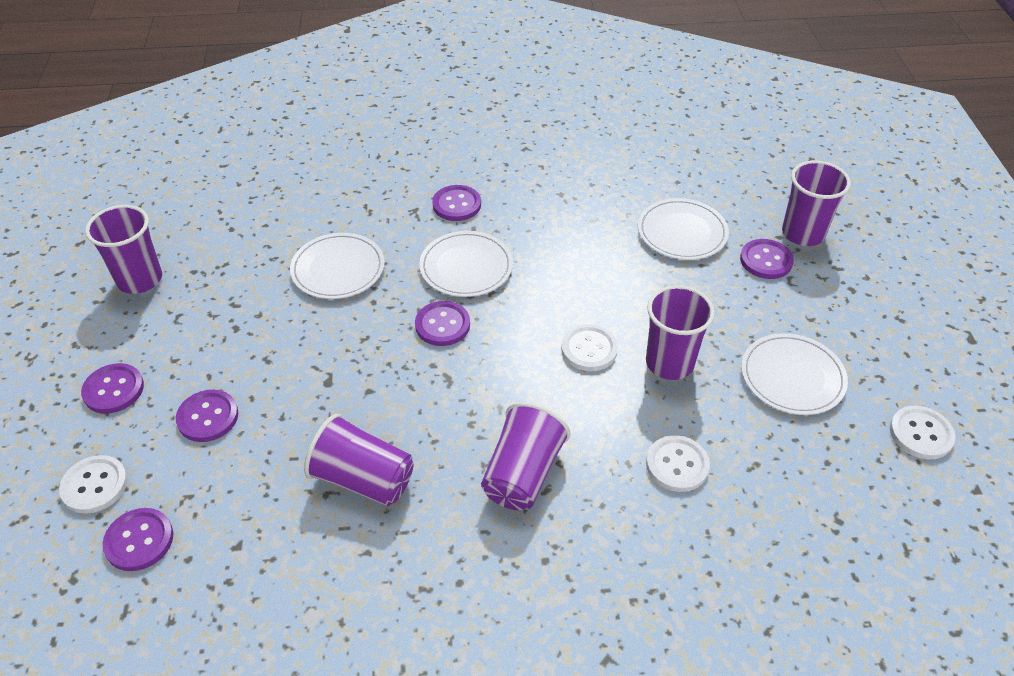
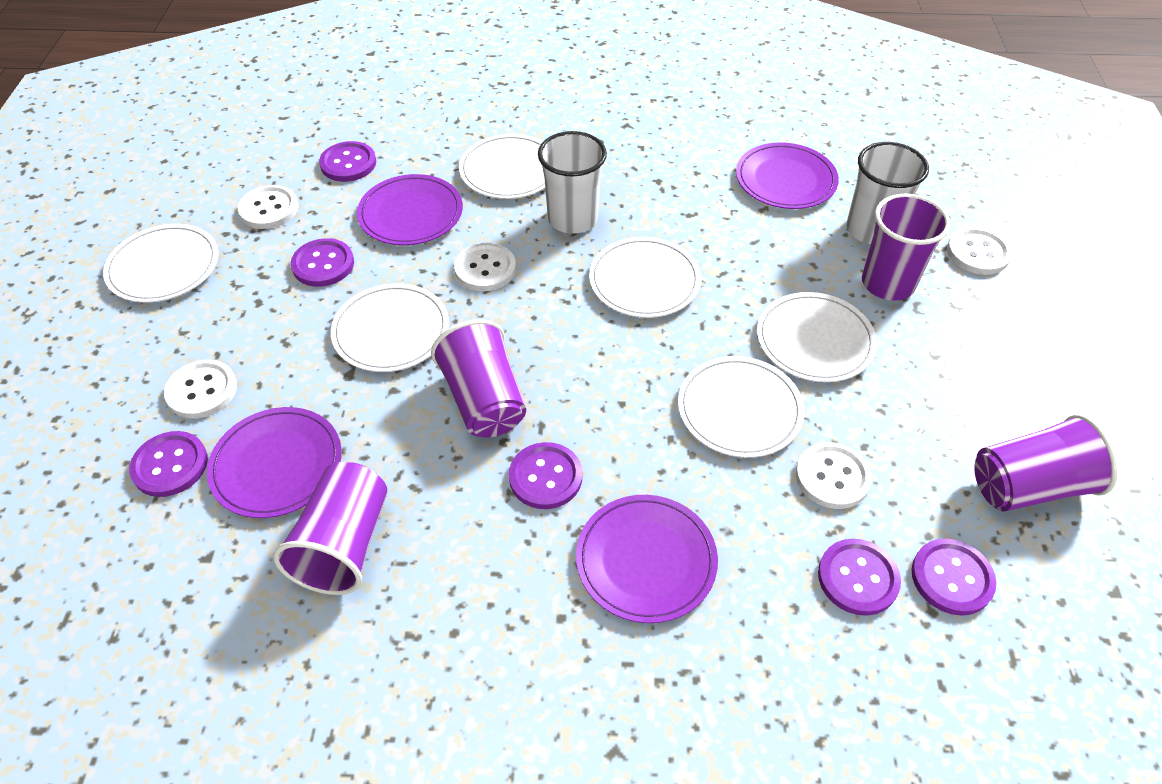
purple cup: 5 -> 4
purple plate: 0 -> 4
white button: 4 -> 5
white cup: 0 -> 2
white plate: 4 -> 6

